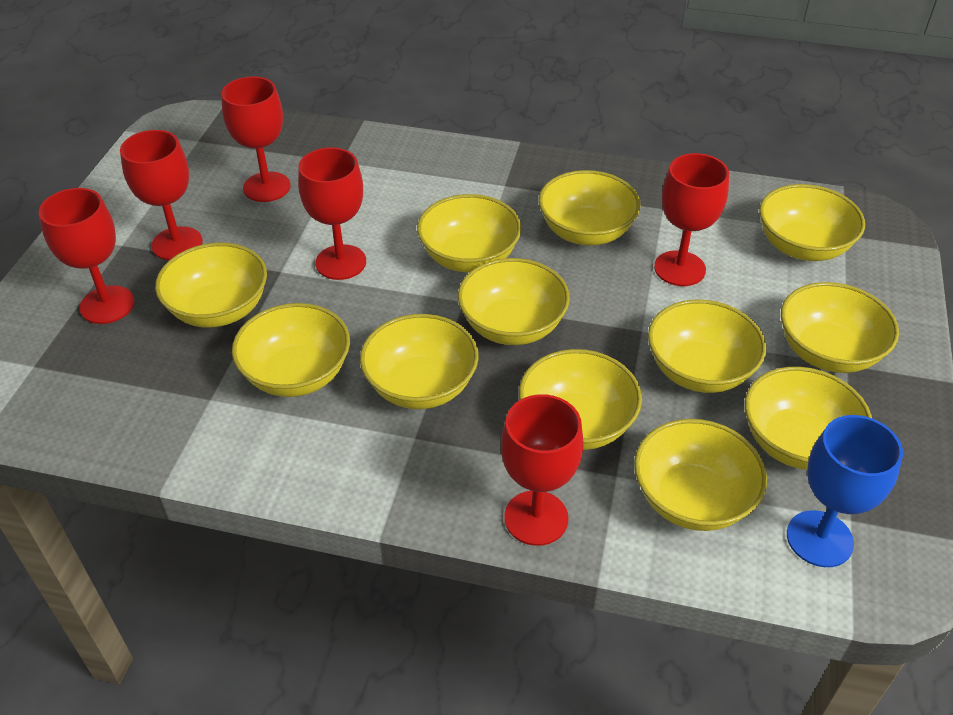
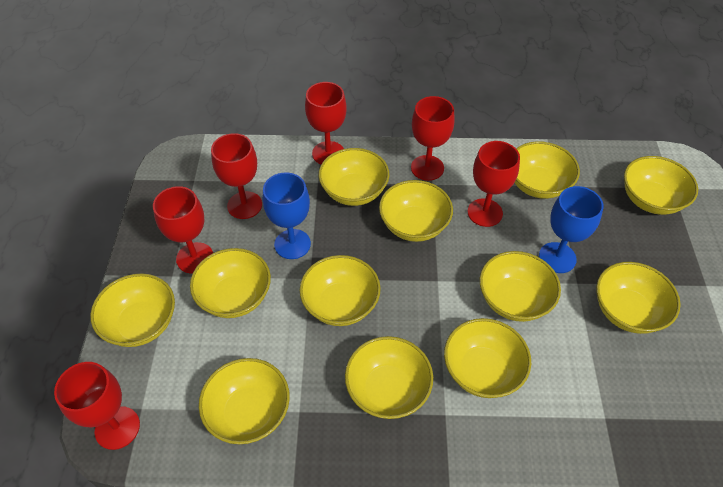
blue goblet: 1 -> 2

